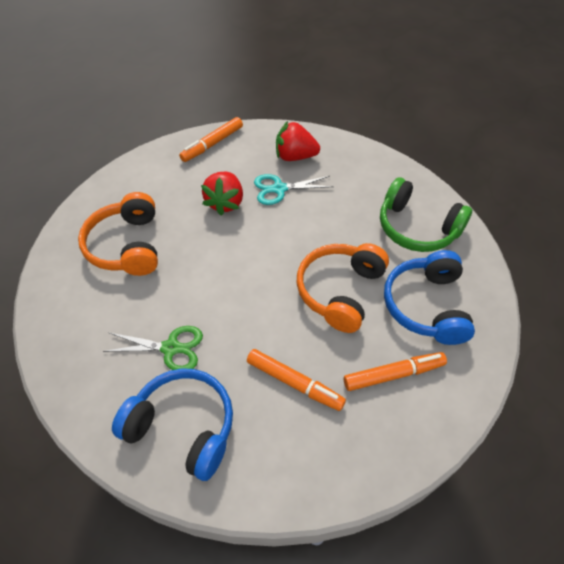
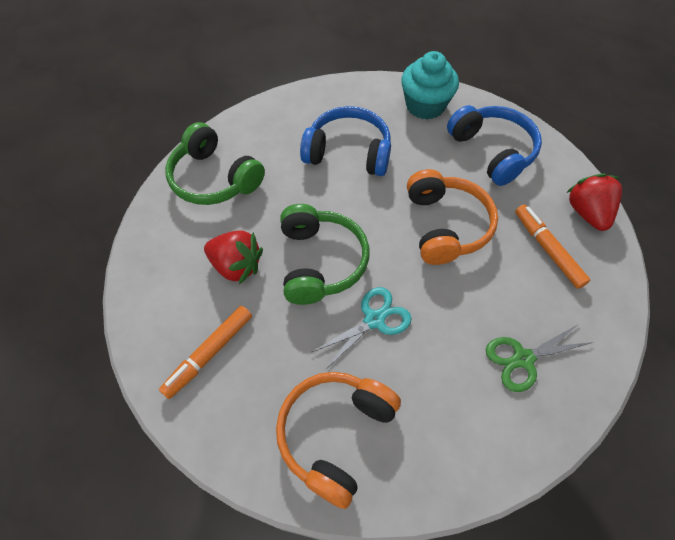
green headphones: 1 -> 2
orange marker: 3 -> 2
turquoise cupcake: 0 -> 1

